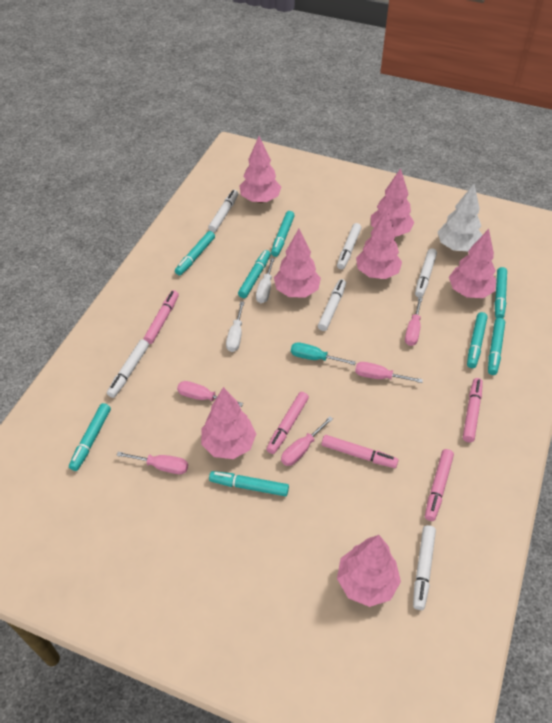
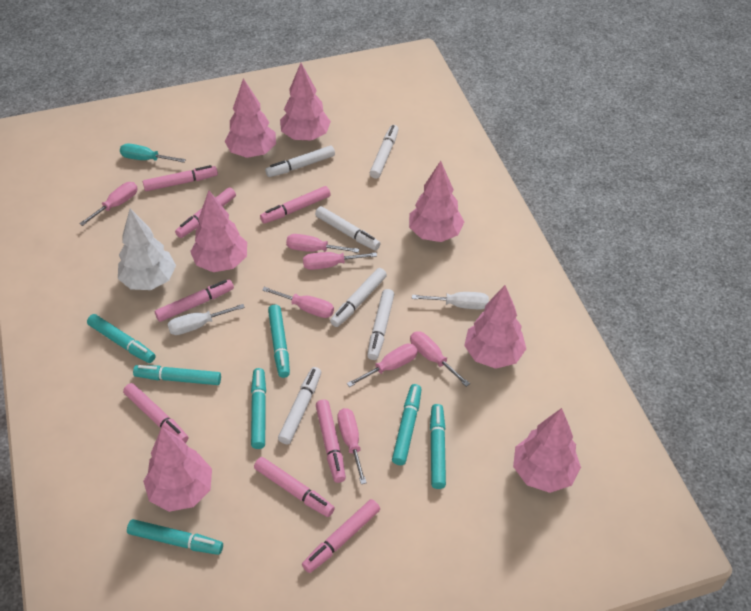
pink marker: 5 -> 8
pink screwdriver: 5 -> 7
turquoise marker: 8 -> 7

